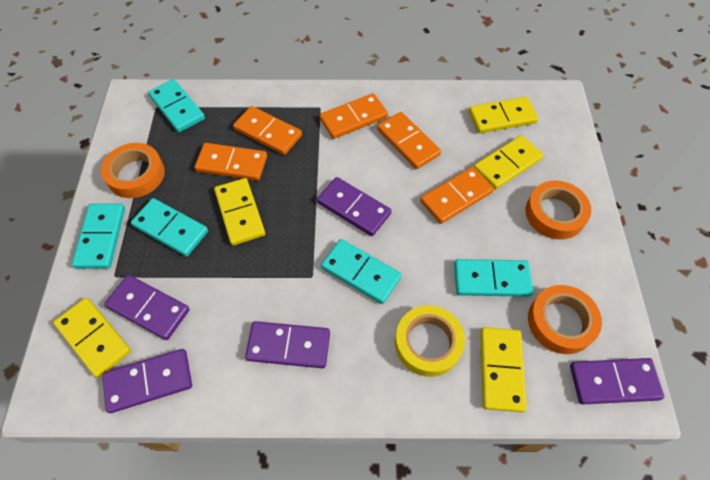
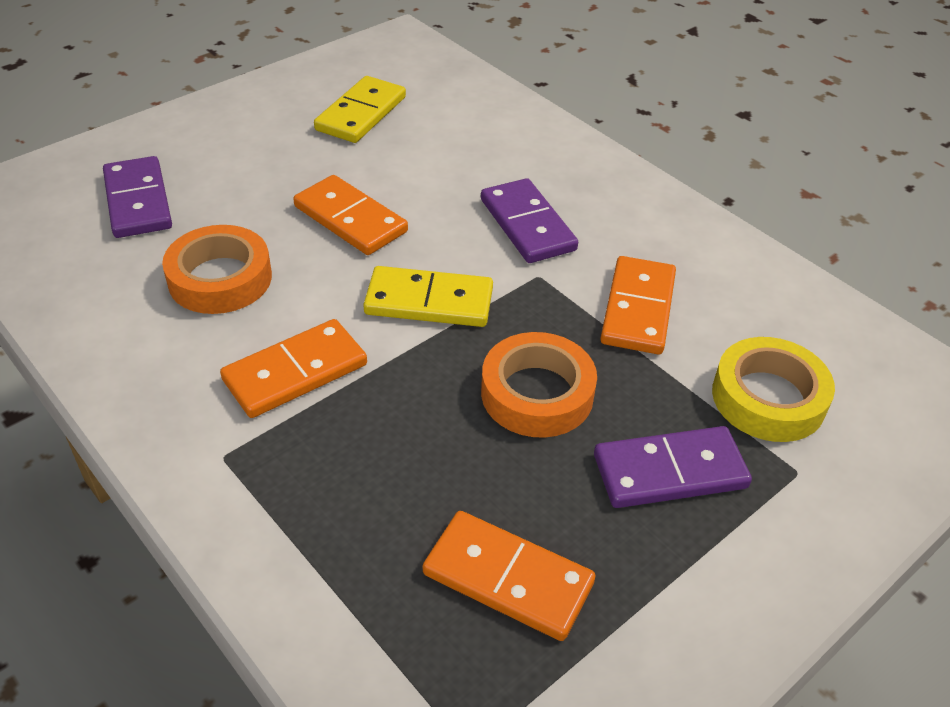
orange domino: 5 -> 4
orange tape: 3 -> 2
purple domino: 5 -> 3
turquoise domino: 5 -> 0
yellow domino: 5 -> 2

